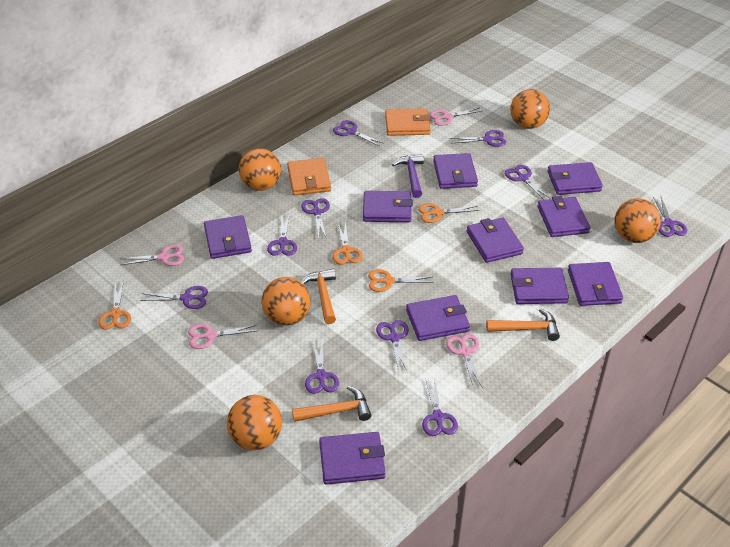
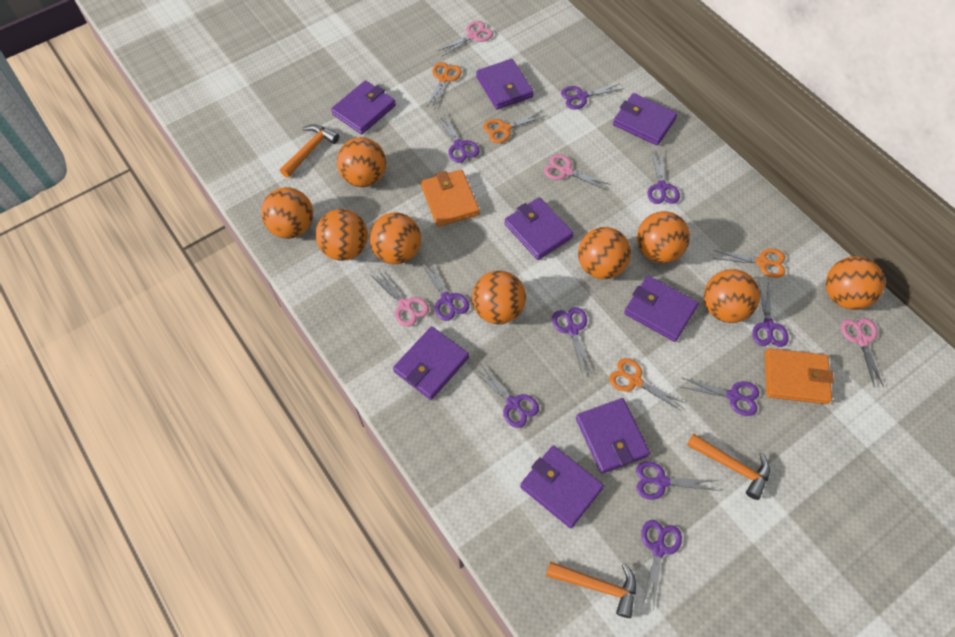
orange ball: 5 -> 9
purple hammer: 1 -> 0
purple wallet: 10 -> 8

